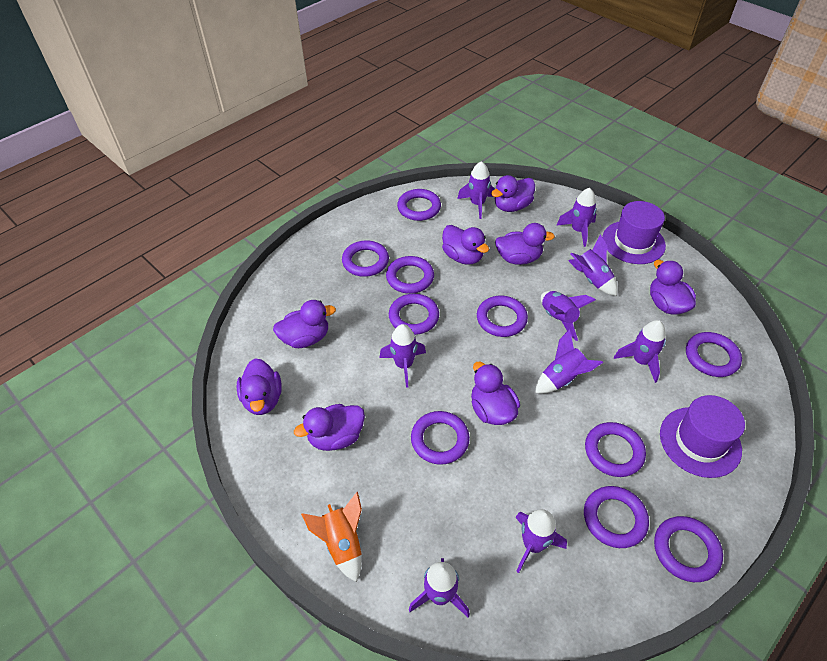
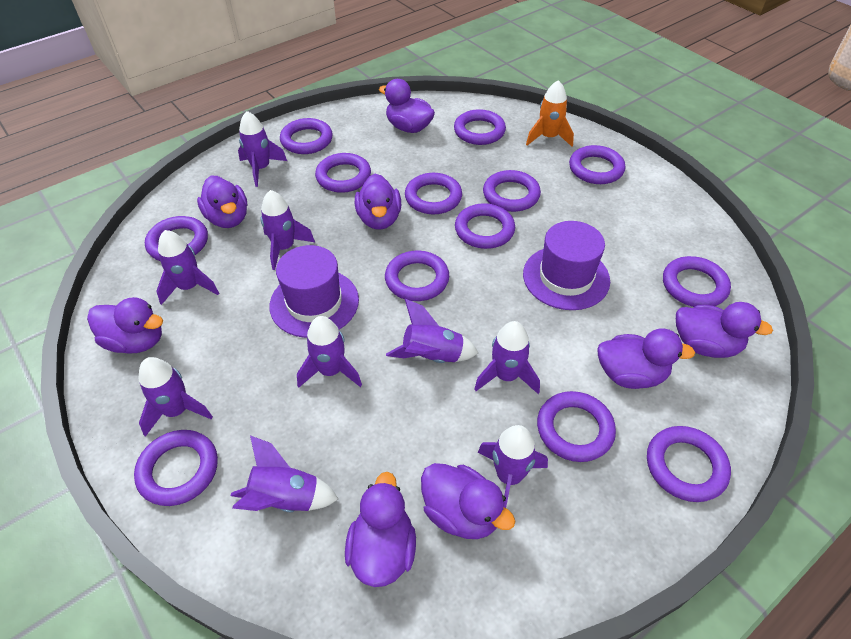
purple ring: 10 -> 13

